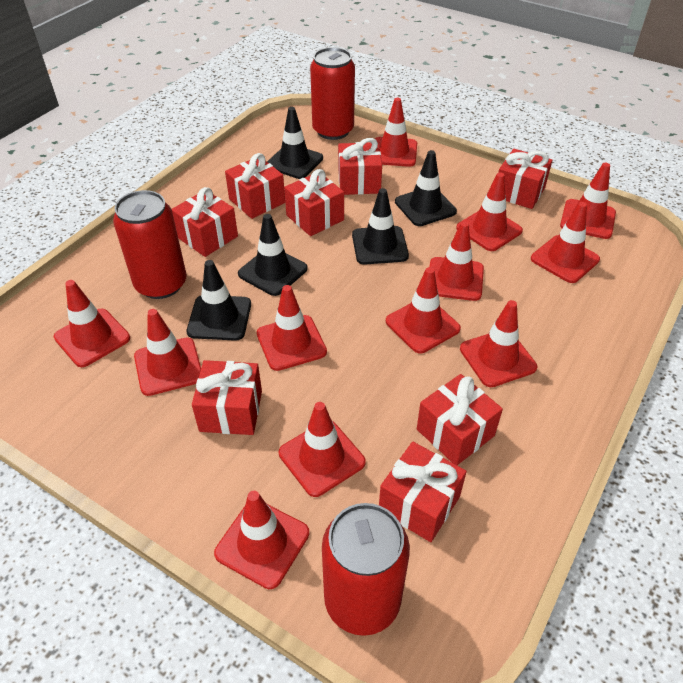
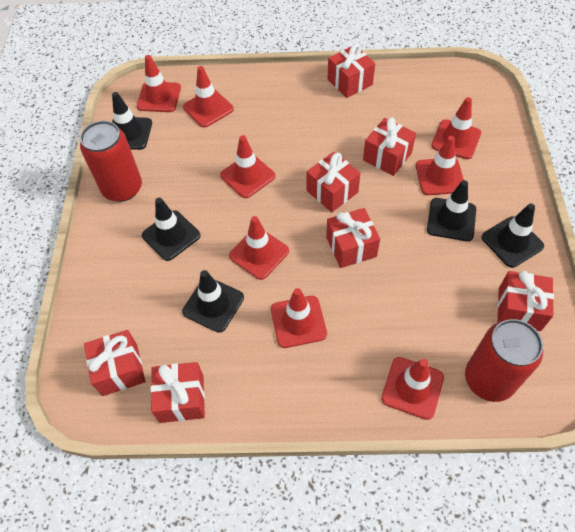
red can: 3 -> 2
red gift: 8 -> 7
red traffic cone: 12 -> 8

